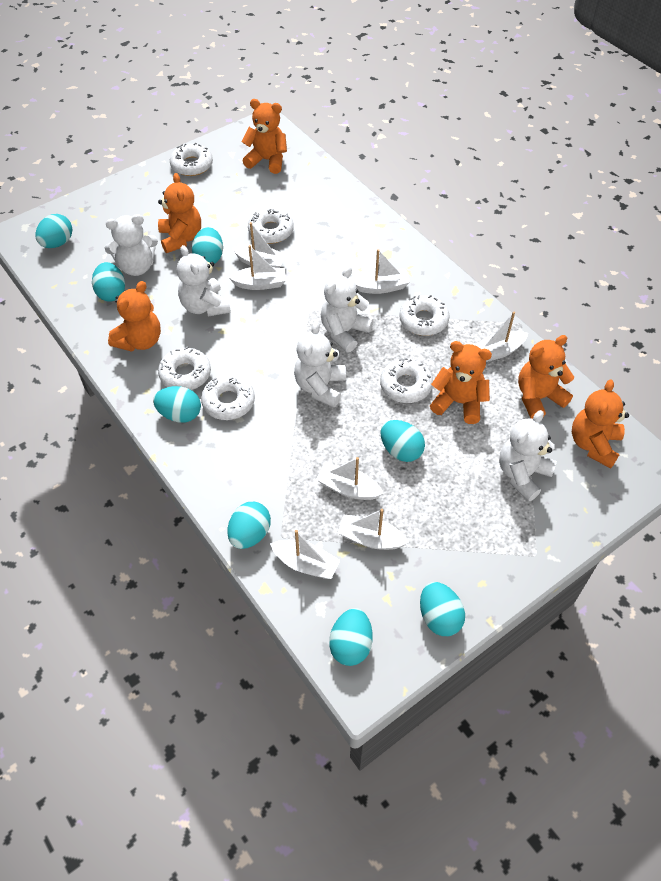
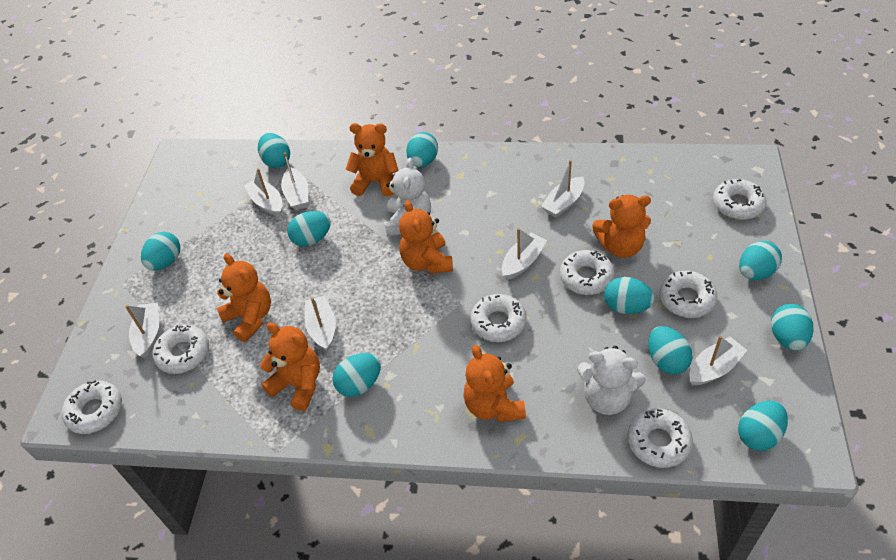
turquoise egg: 8 -> 10
white donut: 6 -> 7
white teddy bear: 5 -> 2

